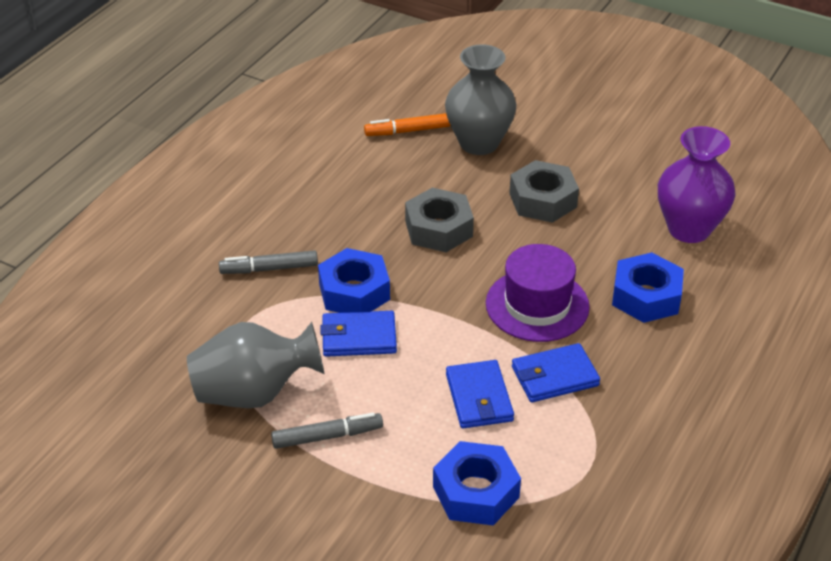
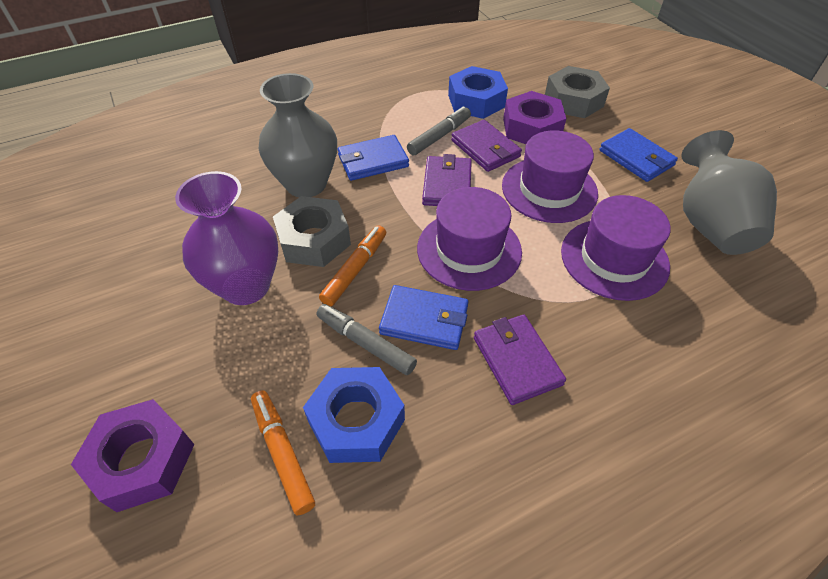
blue nut: 3 -> 2
orange marker: 1 -> 2
purple hat: 1 -> 3
purple nut: 0 -> 2
purple wallet: 0 -> 3

